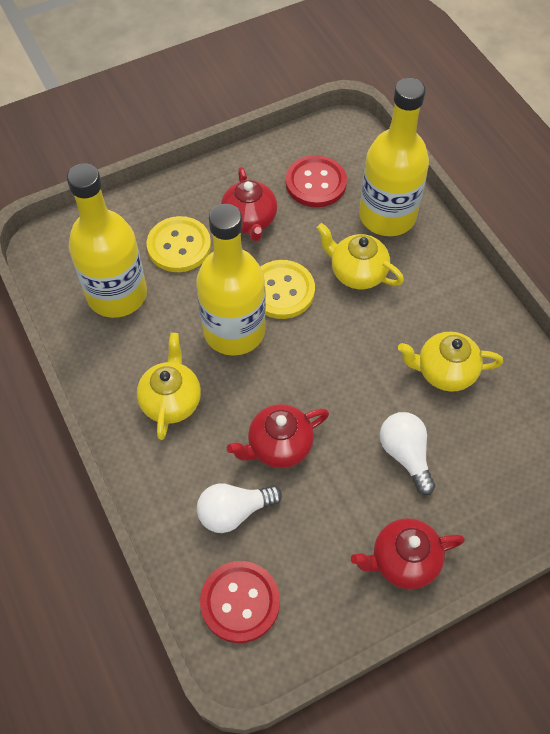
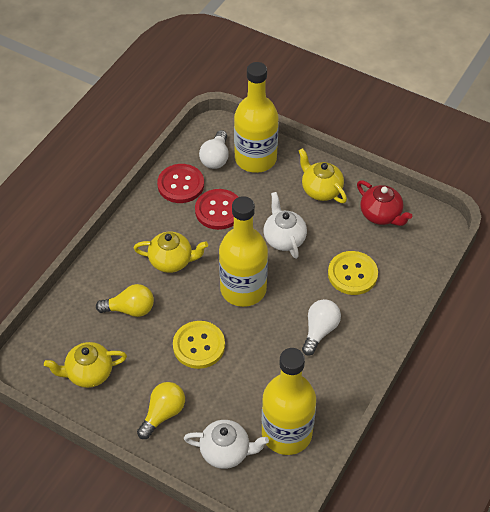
red teapot: 3 -> 1
white teapot: 0 -> 2
yellow light bulb: 0 -> 2

